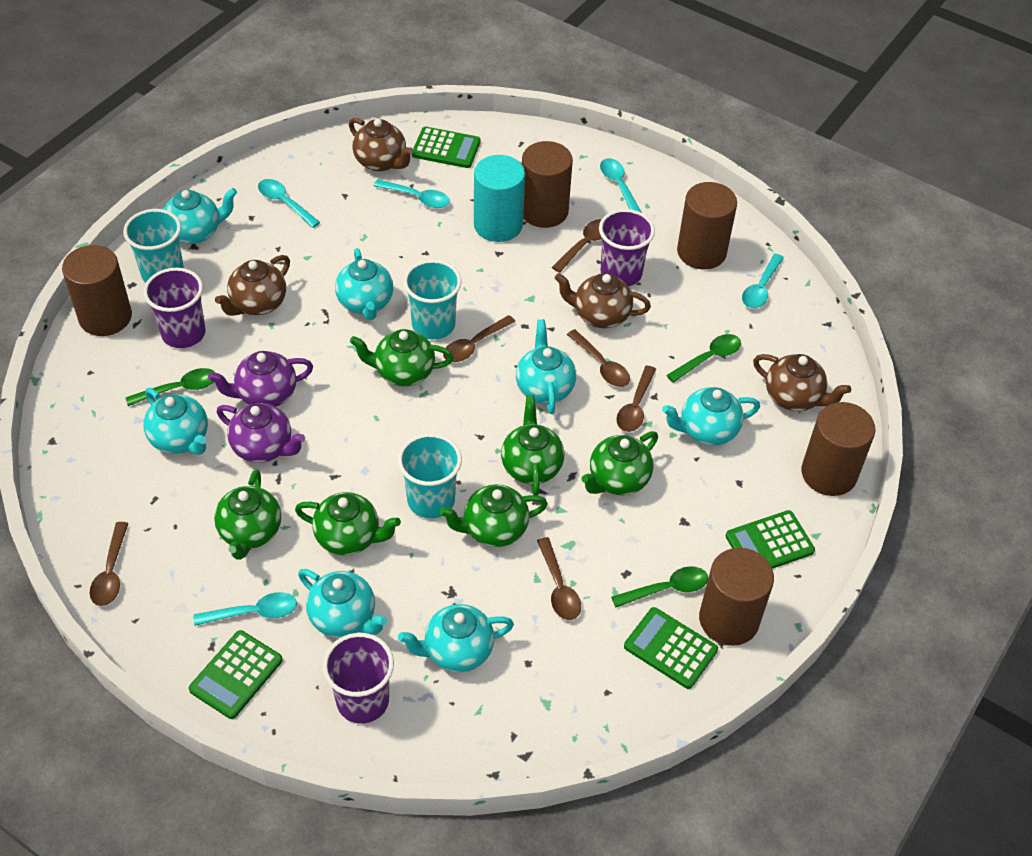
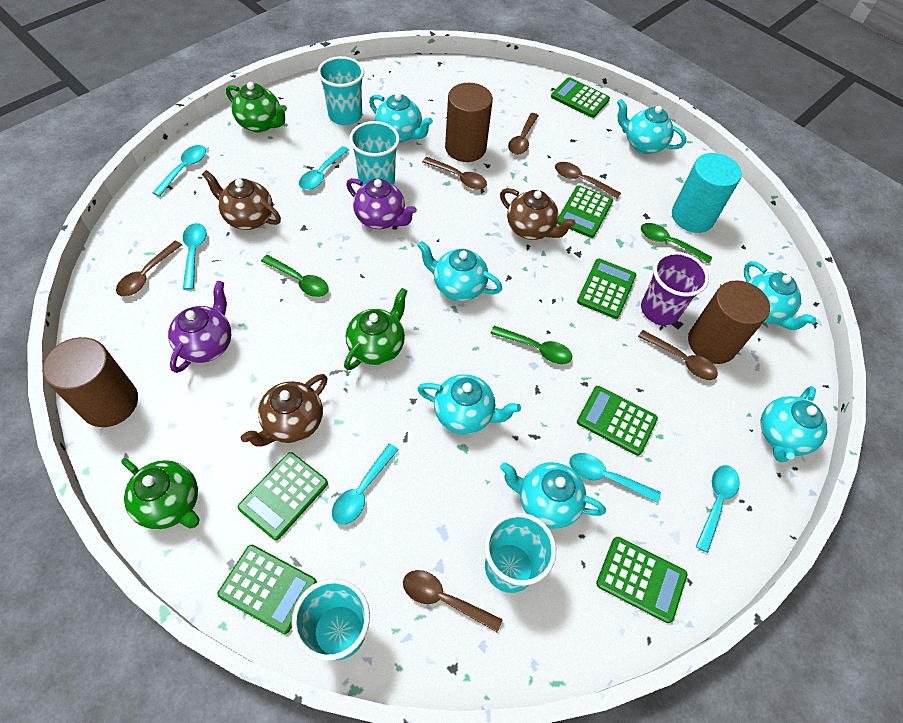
brown cylinder: 5 -> 3
brown teapot: 4 -> 3
green calculator: 4 -> 7
green teapot: 6 -> 3
purple cup: 3 -> 1
turquoise cup: 3 -> 4
turquoise spoon: 5 -> 6

